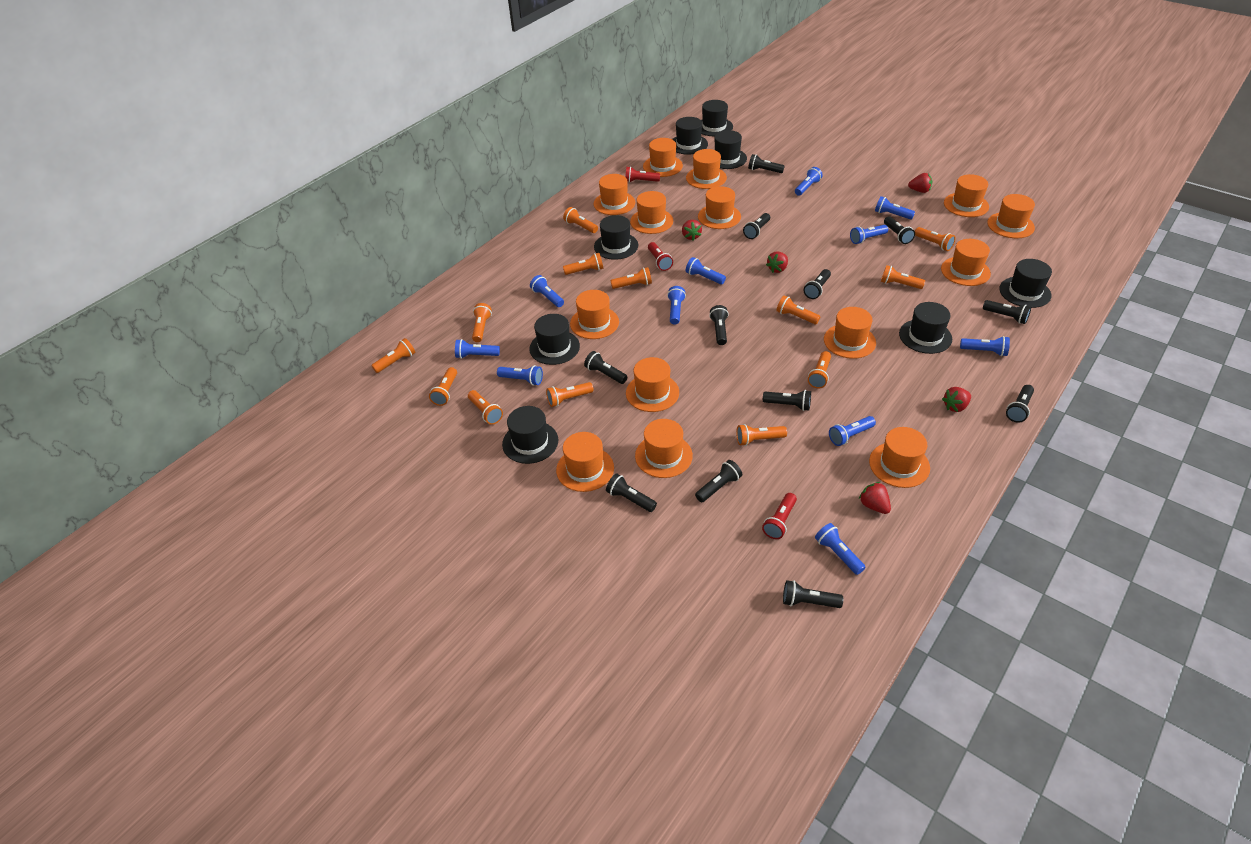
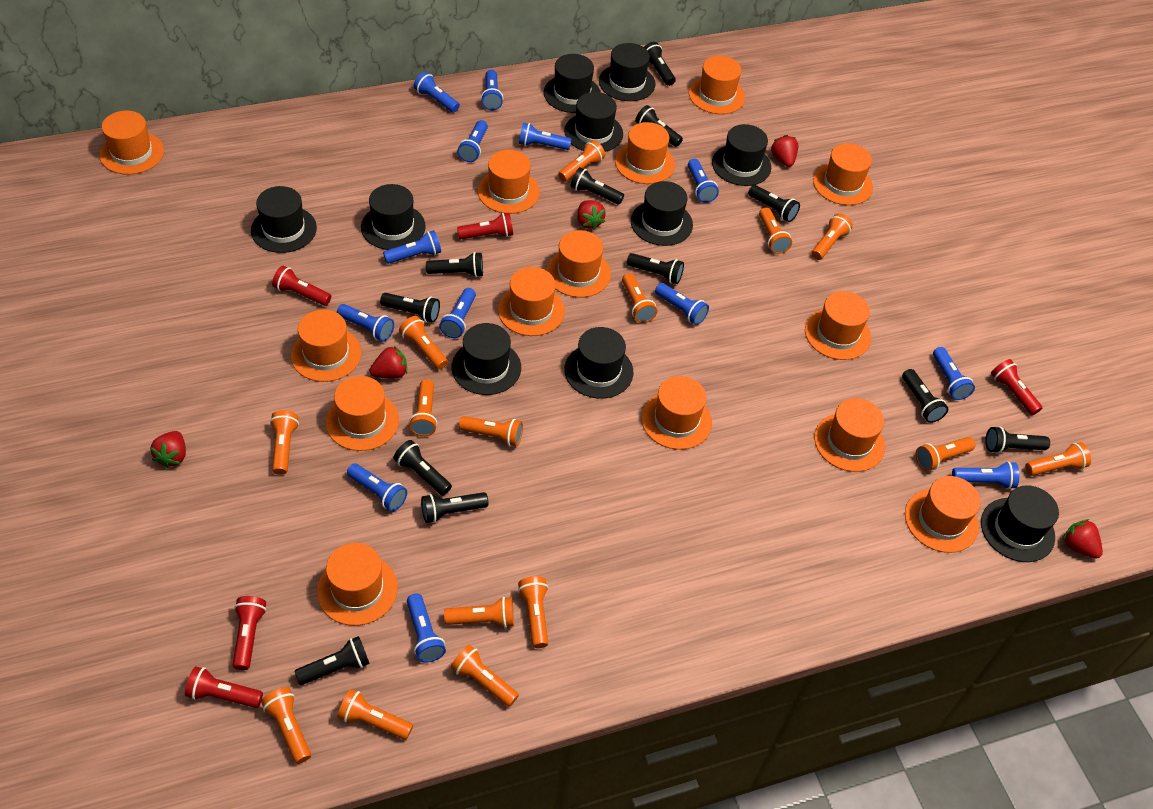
black hat: 8 -> 10
blue flashlight: 11 -> 13
orange flashlight: 13 -> 15
red flashlight: 3 -> 5

